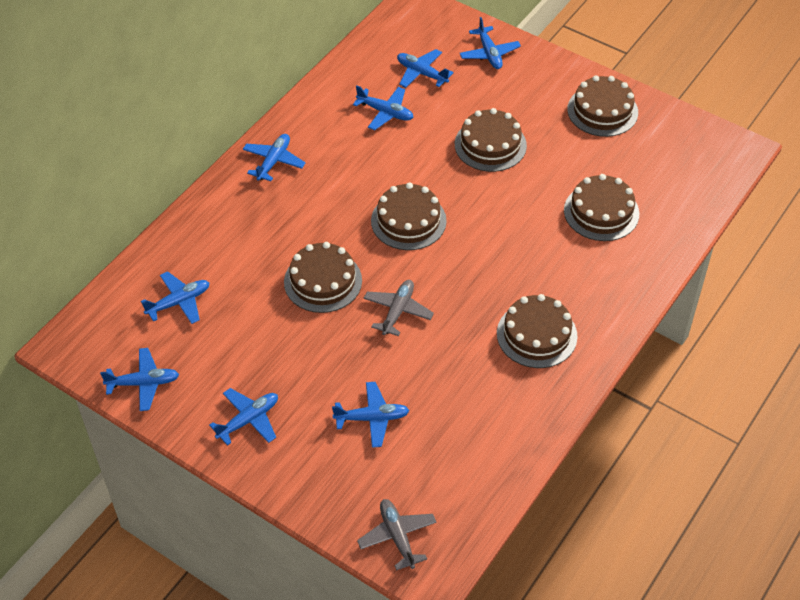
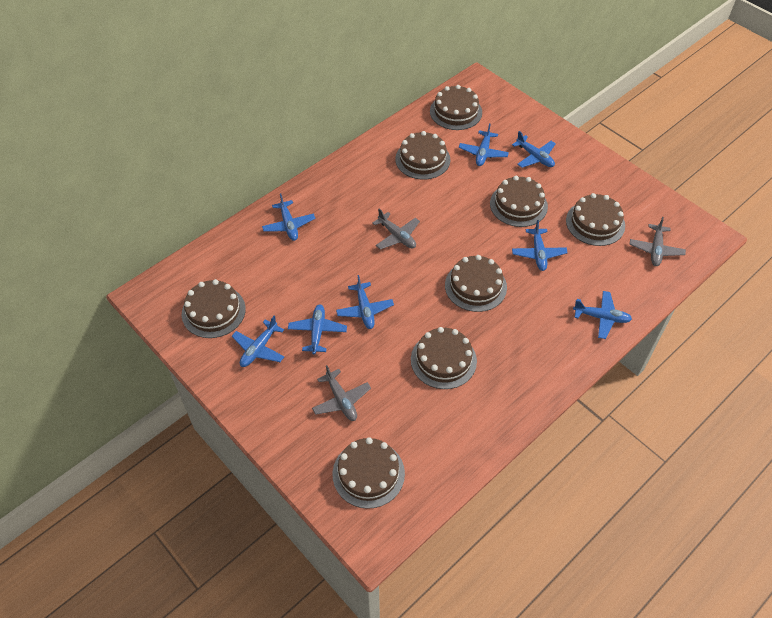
brown cake: 6 -> 8
grey plane: 2 -> 3

